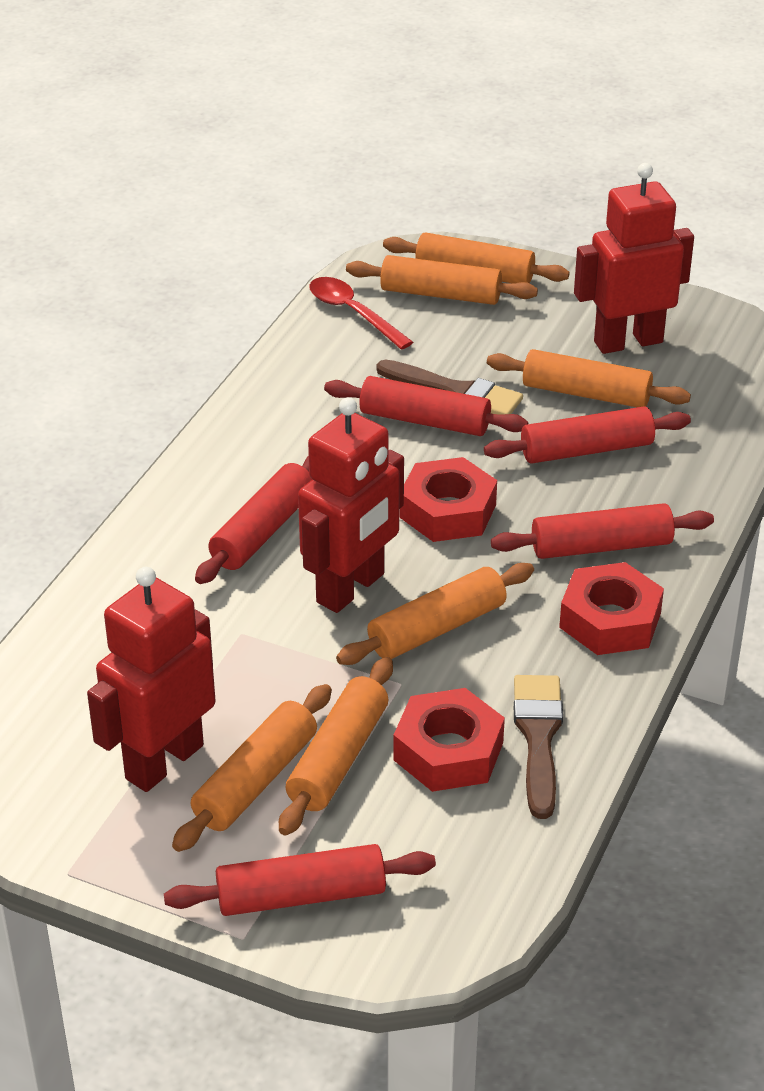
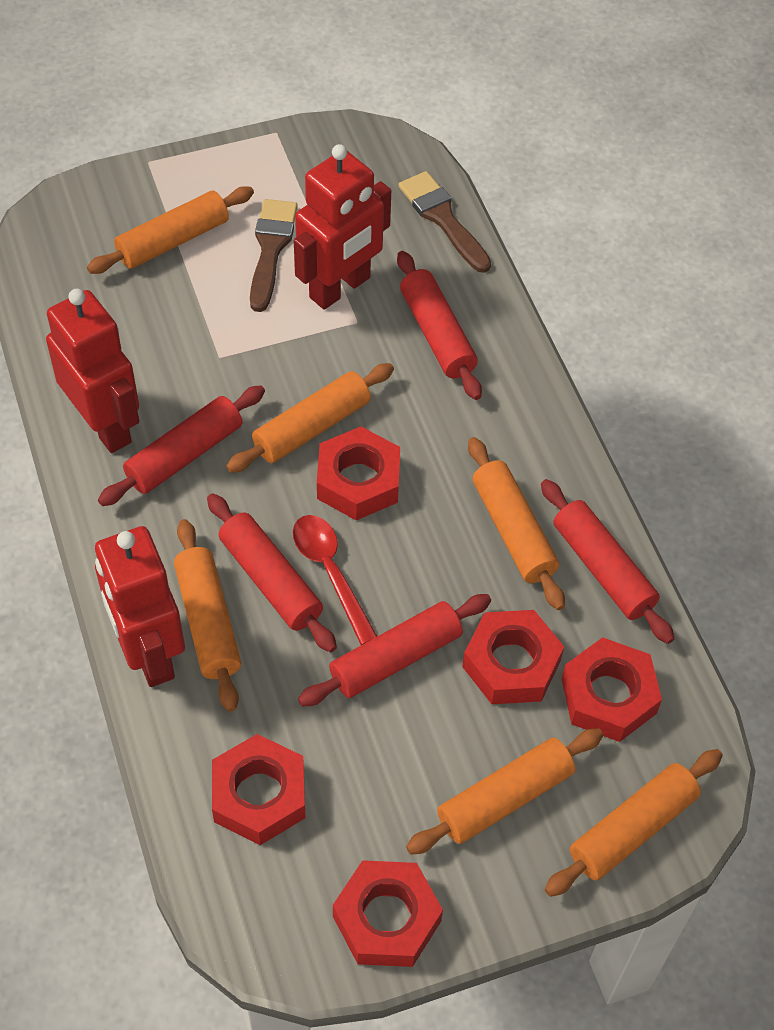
red nut: 3 -> 5

